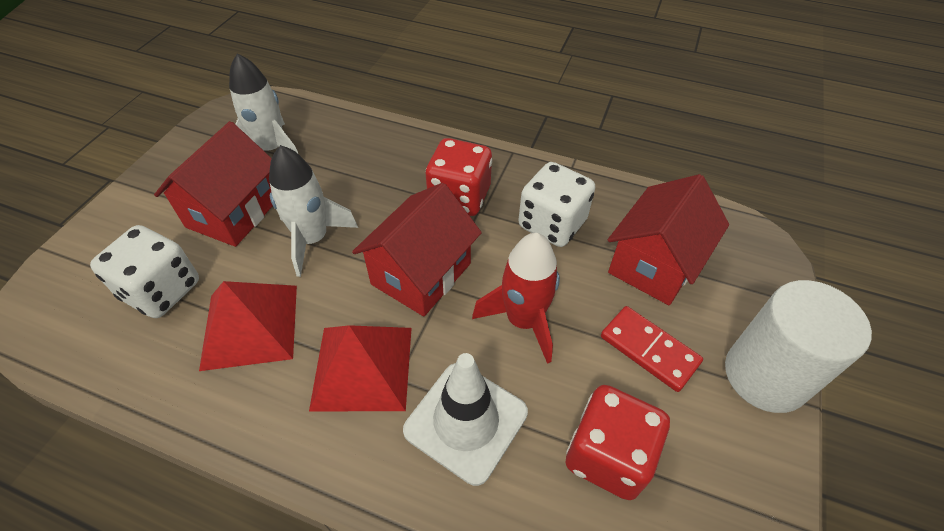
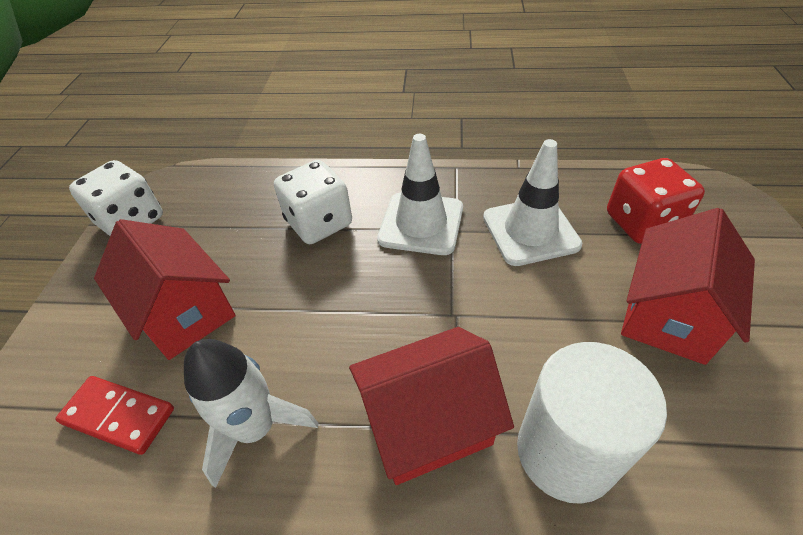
red dice: 2 -> 1
red pyramid: 2 -> 0
red rocket: 1 -> 0
white rocket: 2 -> 1
white traffic cone: 1 -> 2

